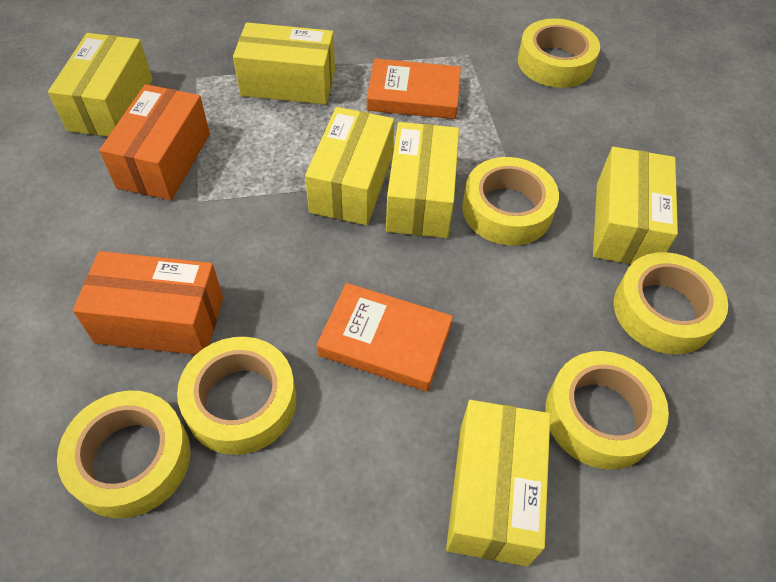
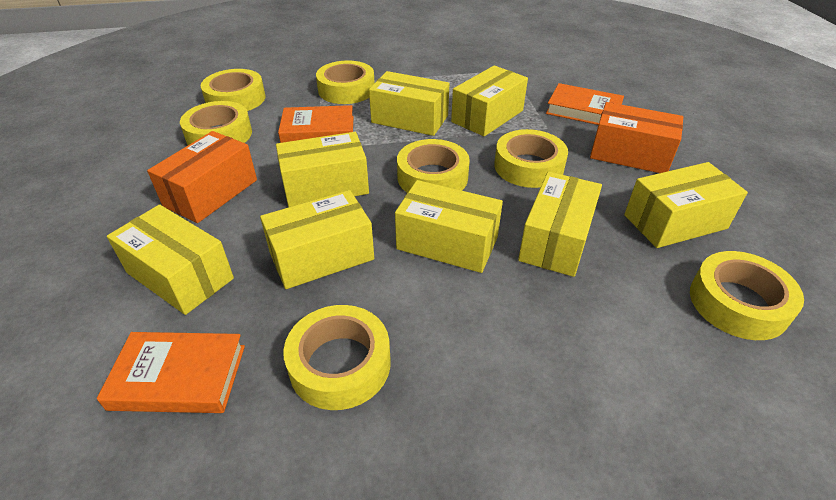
orange book: 2 -> 3
yellow box: 6 -> 8
yellow tape: 6 -> 7

